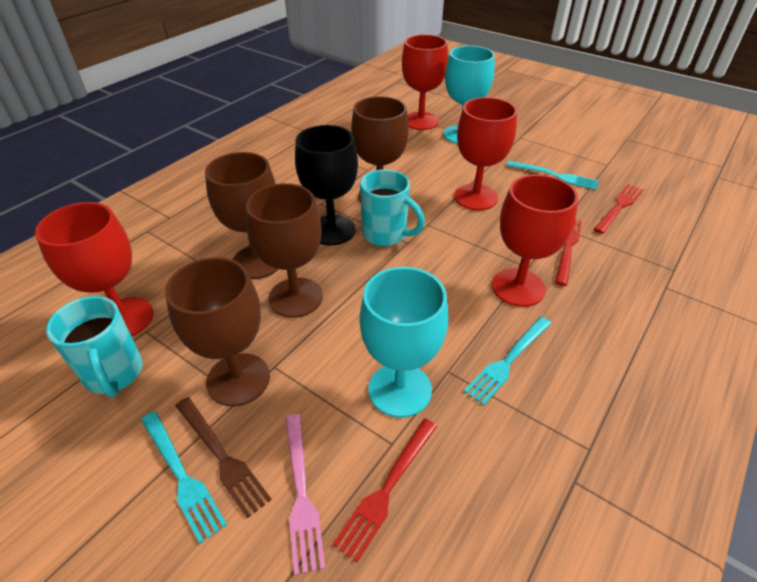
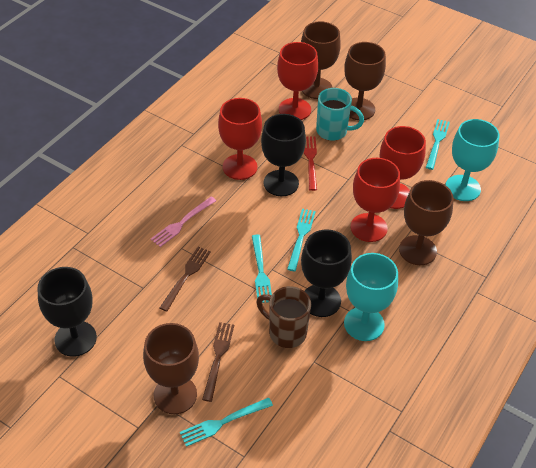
black goblet: 1 -> 3
brown fork: 1 -> 2
brown mug: 0 -> 1
red fork: 3 -> 1
turquoise fork: 3 -> 4
turquoise mug: 2 -> 1

